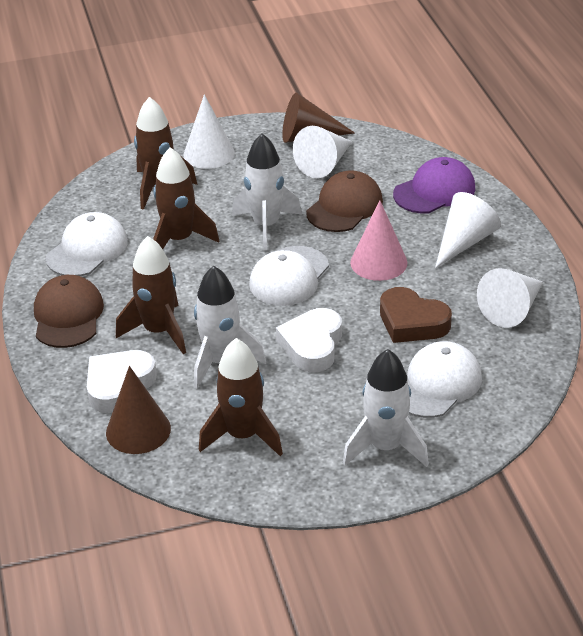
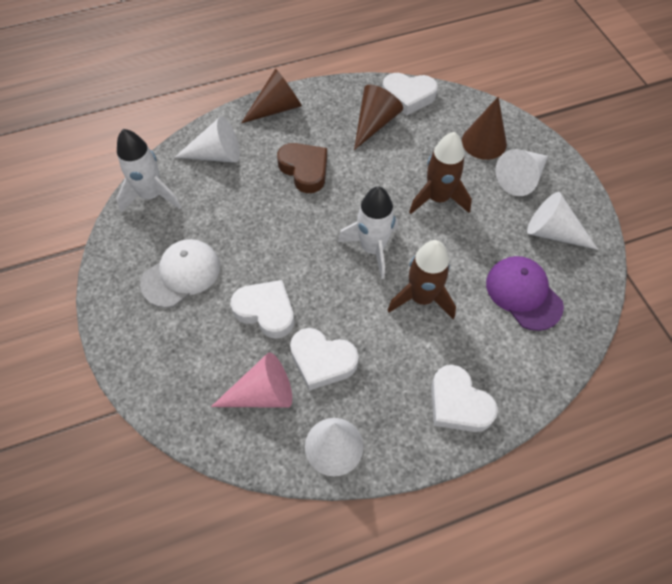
brown cap: 2 -> 0
brown cone: 2 -> 3
brown rocket: 4 -> 2
white cap: 3 -> 1
white heart: 2 -> 4
white rocket: 3 -> 2

